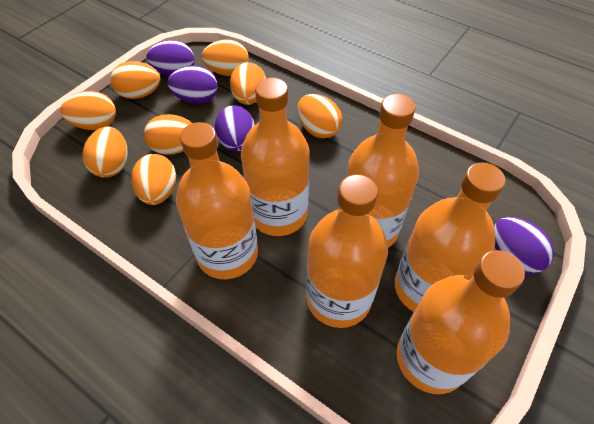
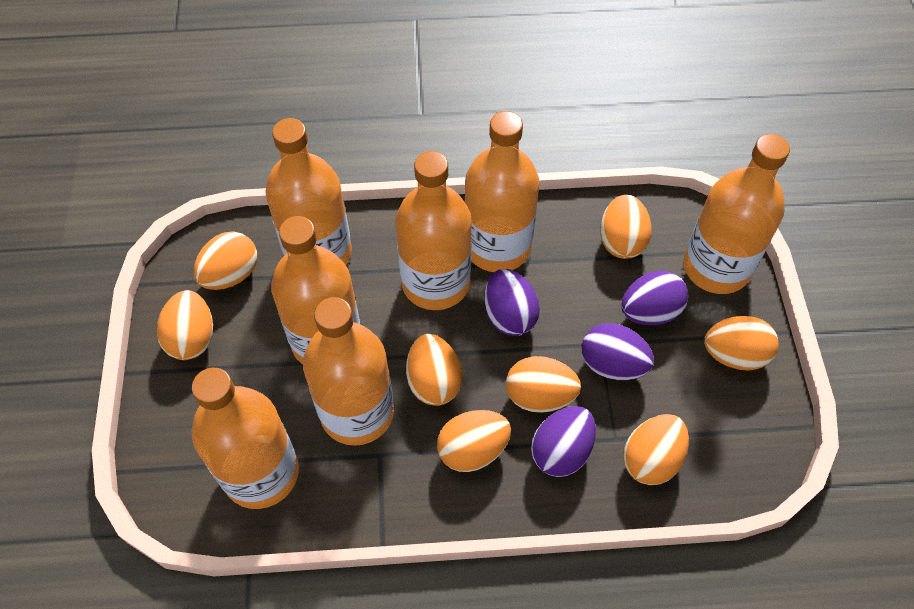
orange bottle: 6 -> 7

